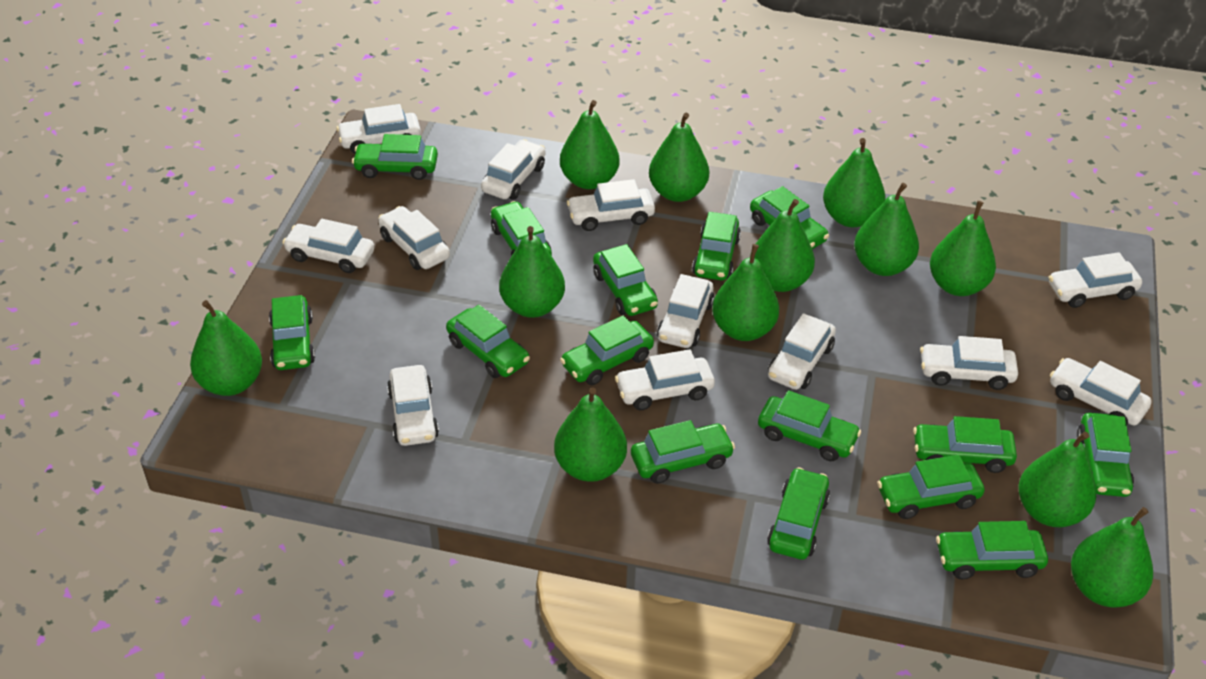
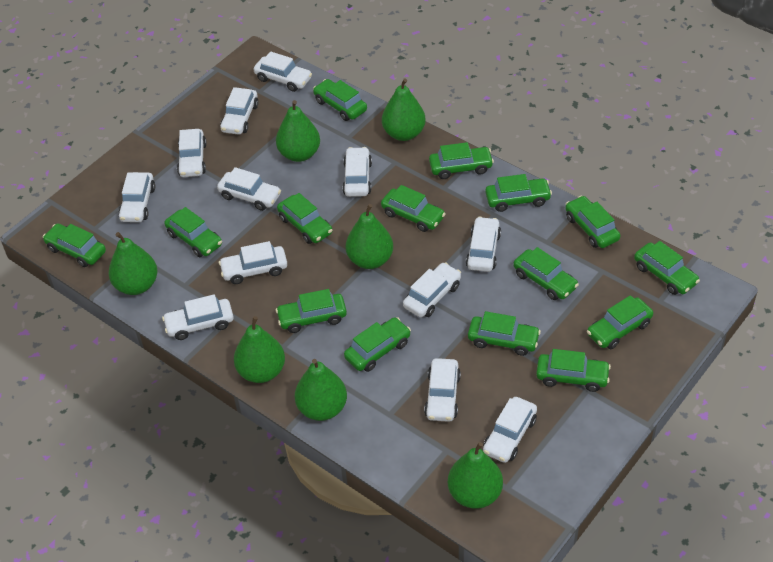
green pear: 12 -> 7

